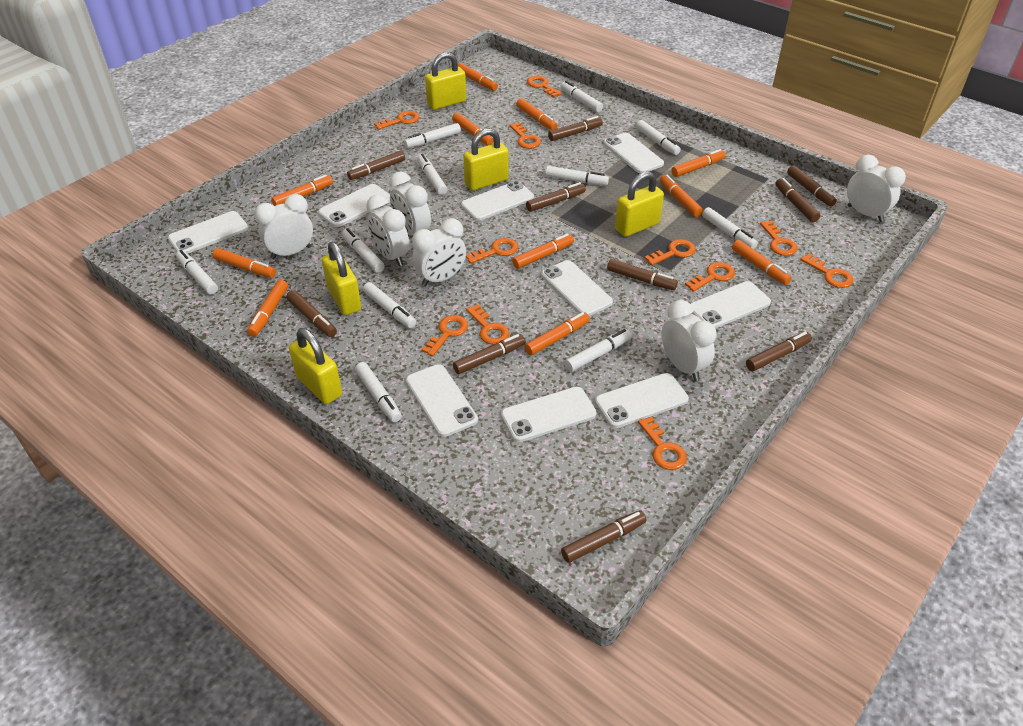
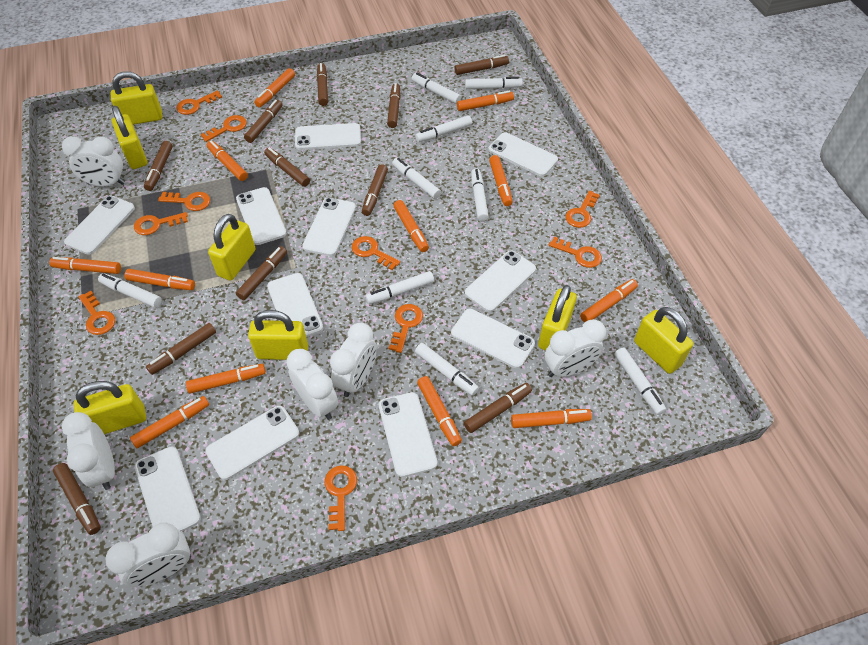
brown marker: 10 -> 11
orange key: 11 -> 10
orange marker: 11 -> 12
white marker: 11 -> 9
white phone: 9 -> 11
yellow padlock: 5 -> 7

